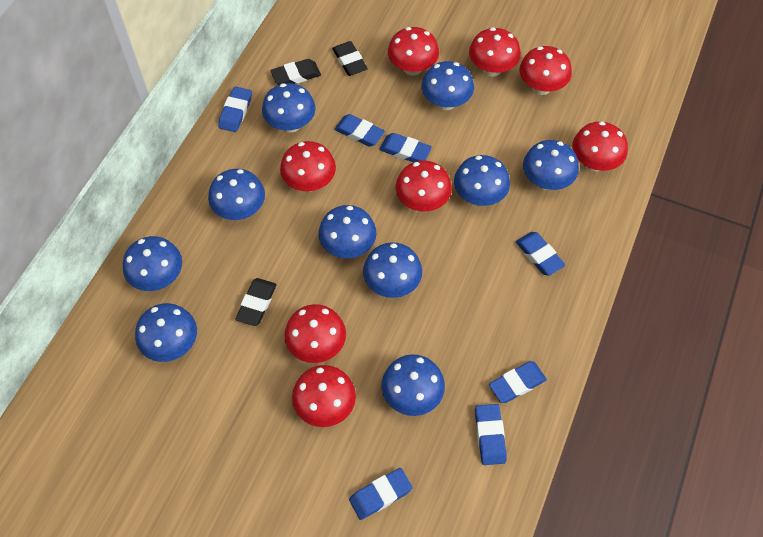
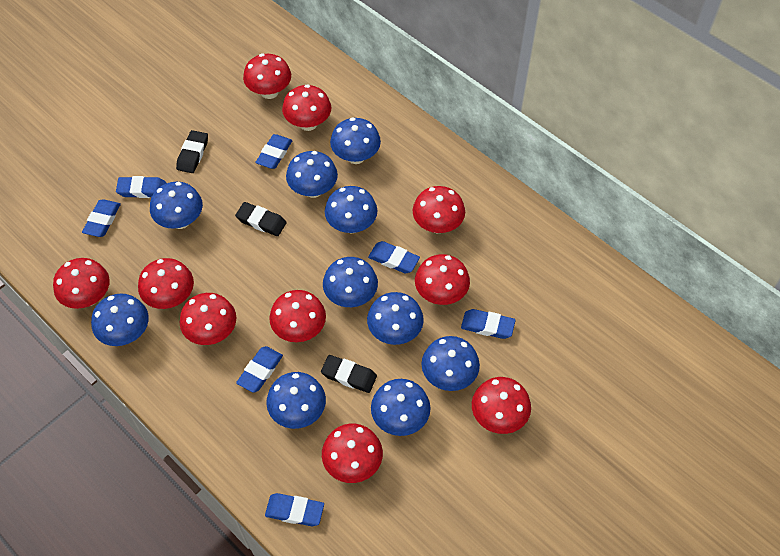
red mushroom: 8 -> 10

